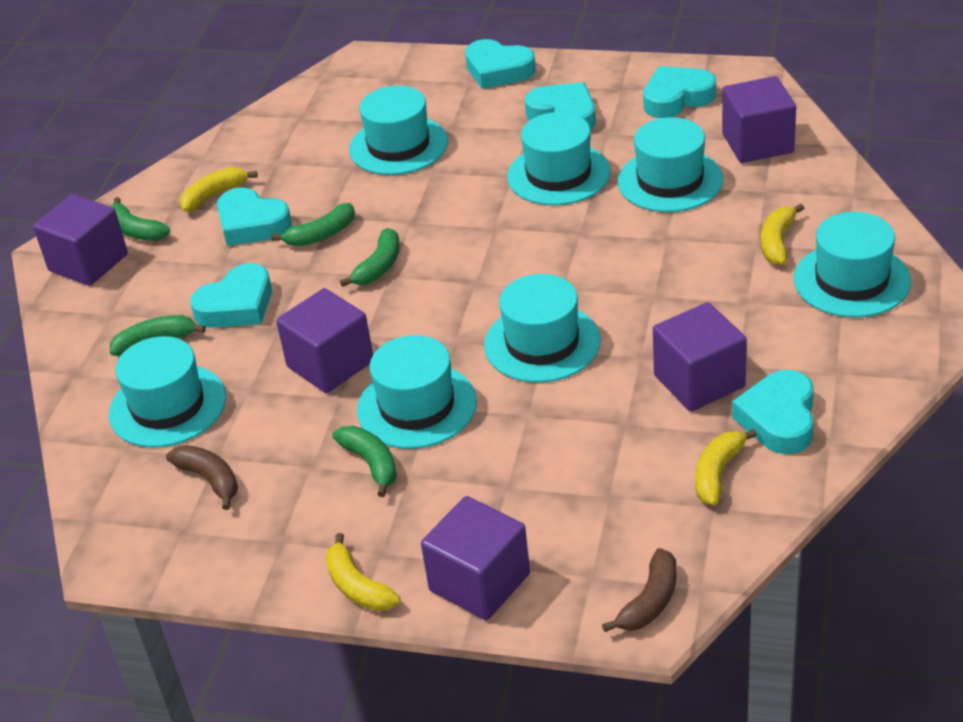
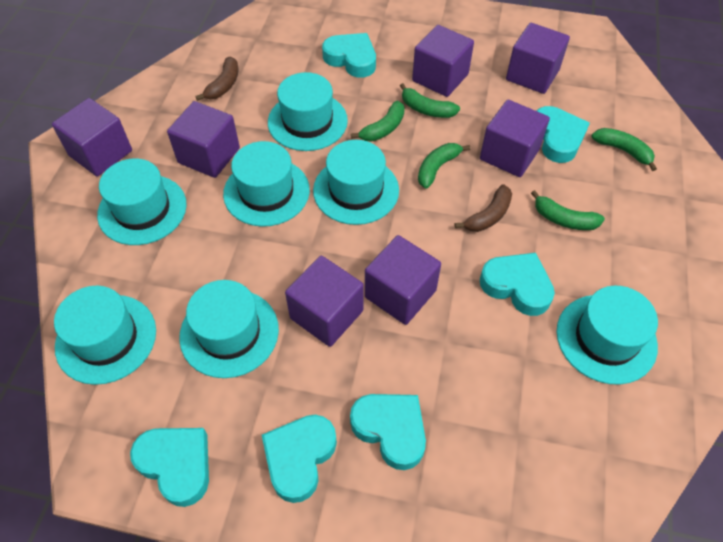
purple cube: 5 -> 7
yellow banana: 4 -> 0

